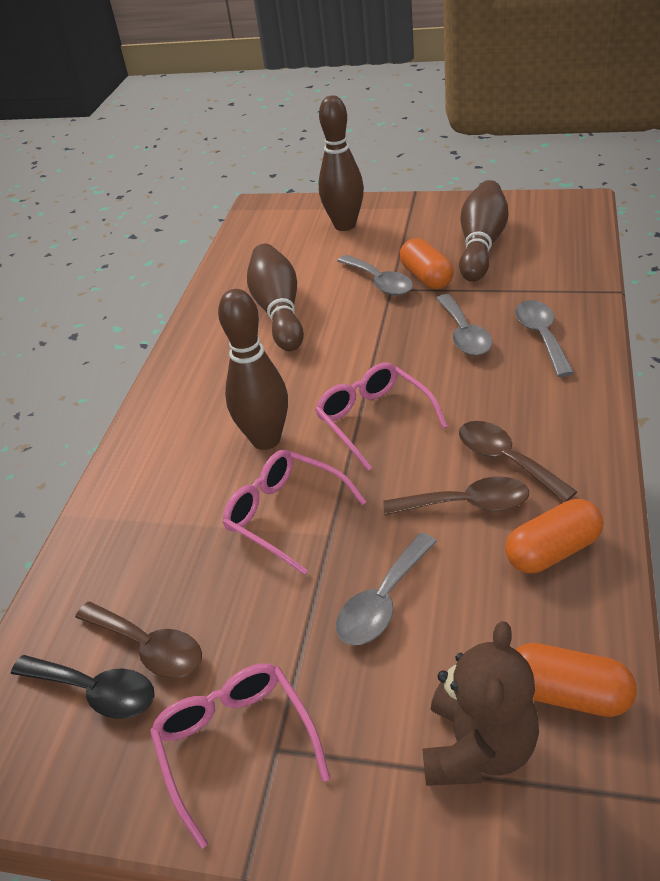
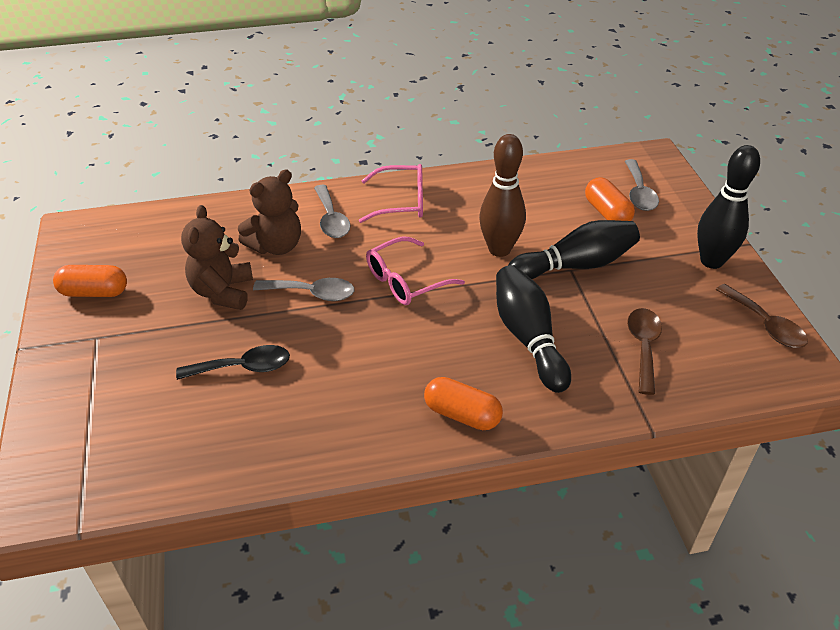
black bowling pin: 0 -> 3
brown bowling pin: 4 -> 1
brown spoon: 3 -> 2
brown teddy bear: 1 -> 2
grey spoon: 4 -> 3
pink glasses: 3 -> 2

